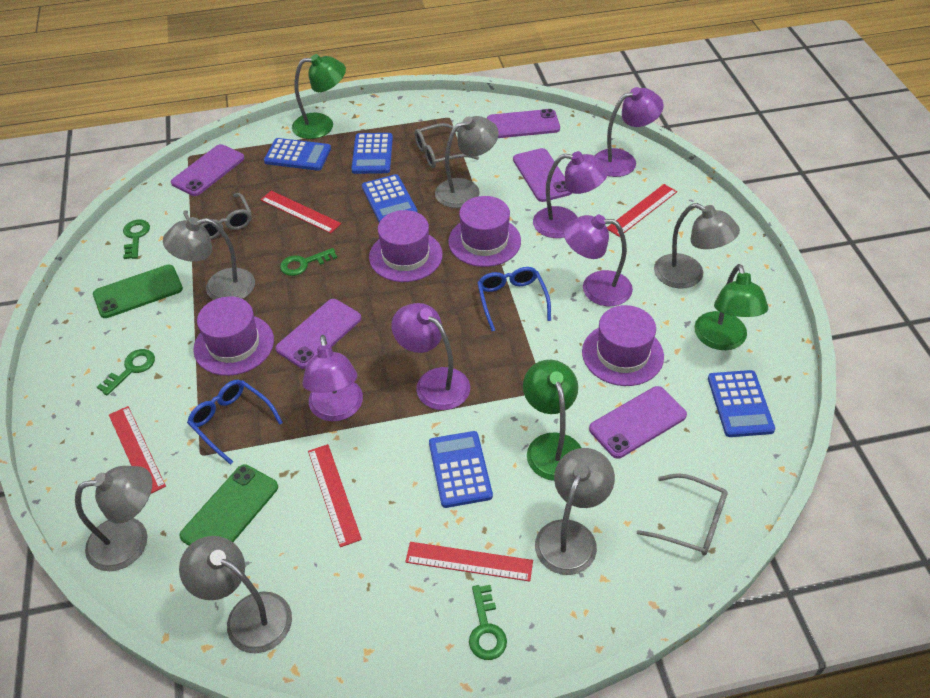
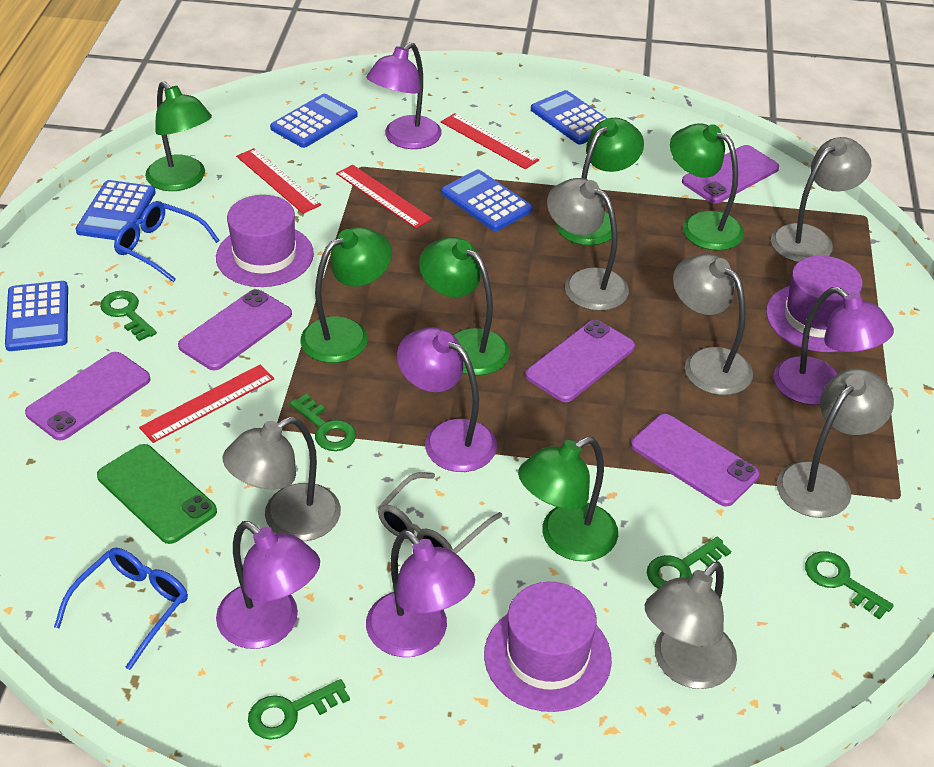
green key: 4 -> 5
green lamp: 3 -> 6
green phone: 2 -> 1
grey glasses: 3 -> 1
purple hat: 4 -> 3
red ruler: 5 -> 4

